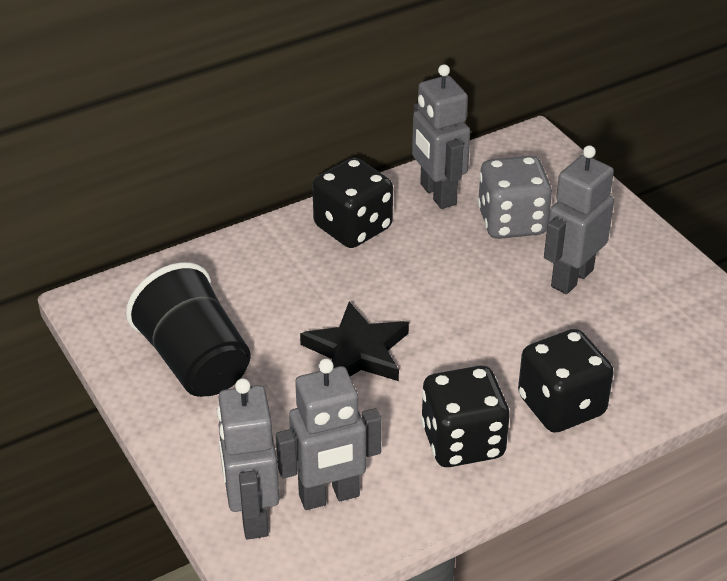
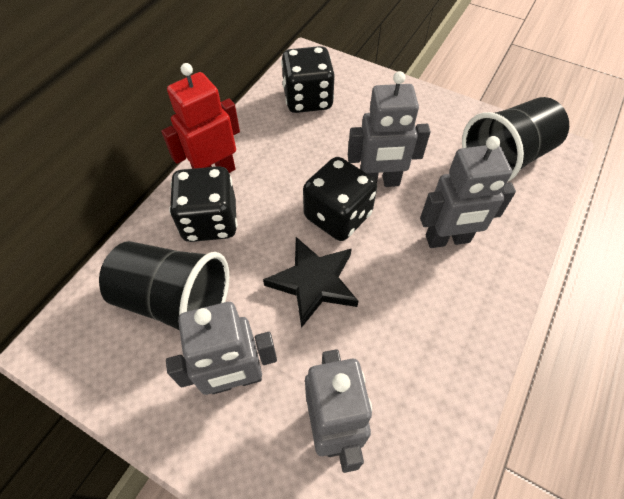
black cup: 1 -> 2
grey dice: 1 -> 0
red robot: 0 -> 1

